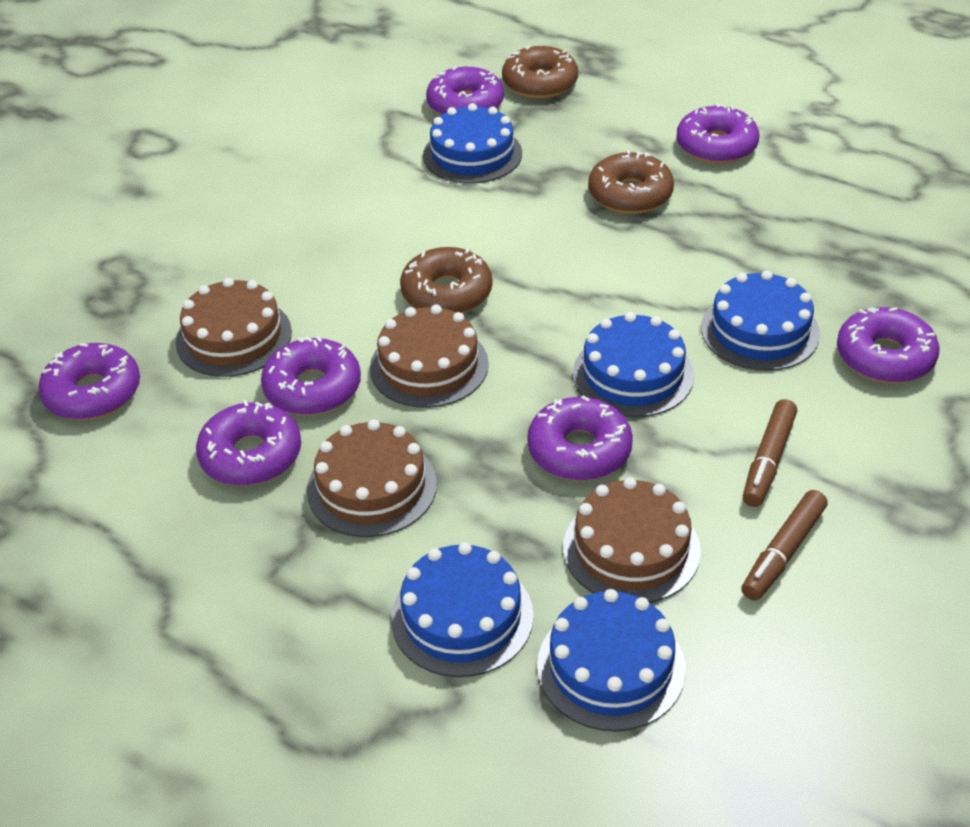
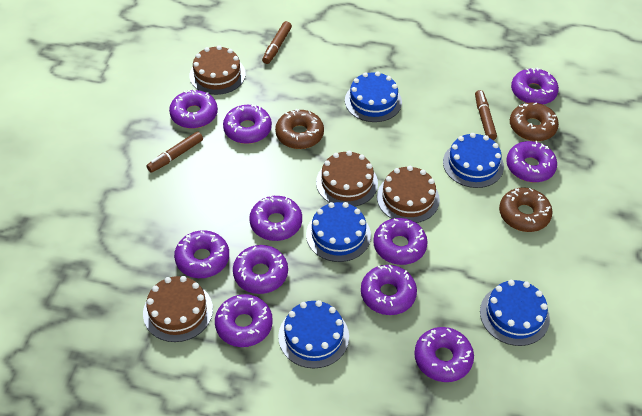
brown marker: 2 -> 3
purple donut: 7 -> 11

